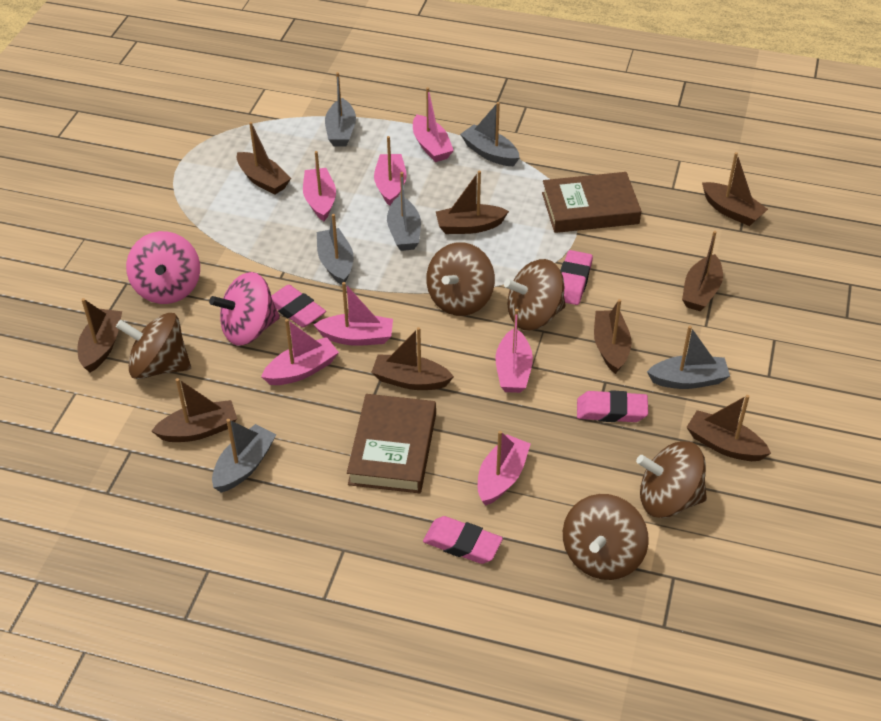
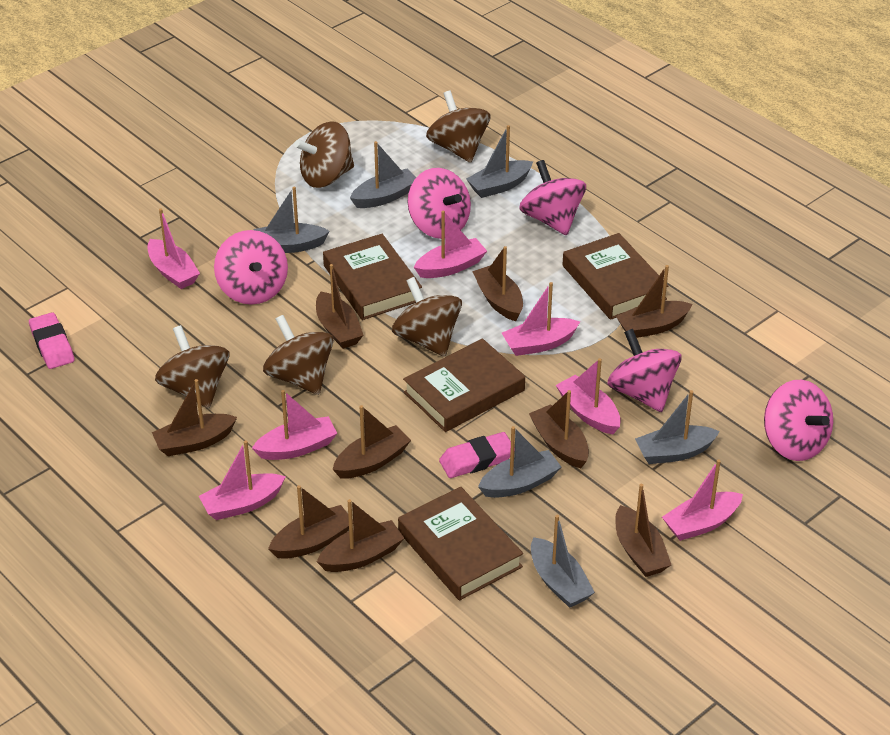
brown book: 2 -> 4
pink eraser: 4 -> 2
pink spinning top: 2 -> 5

